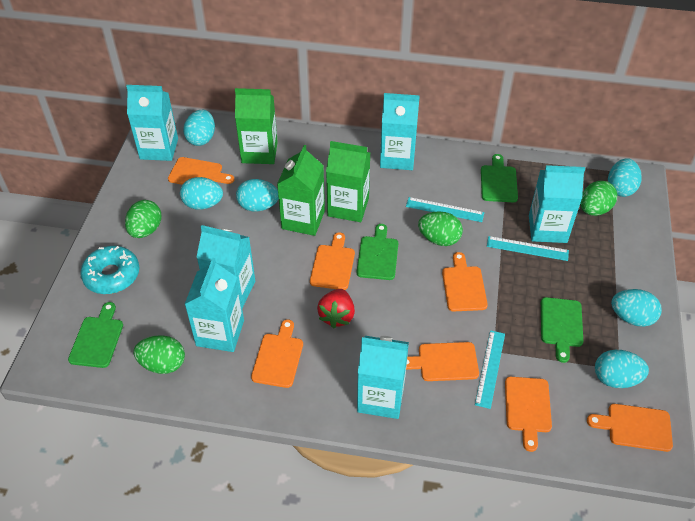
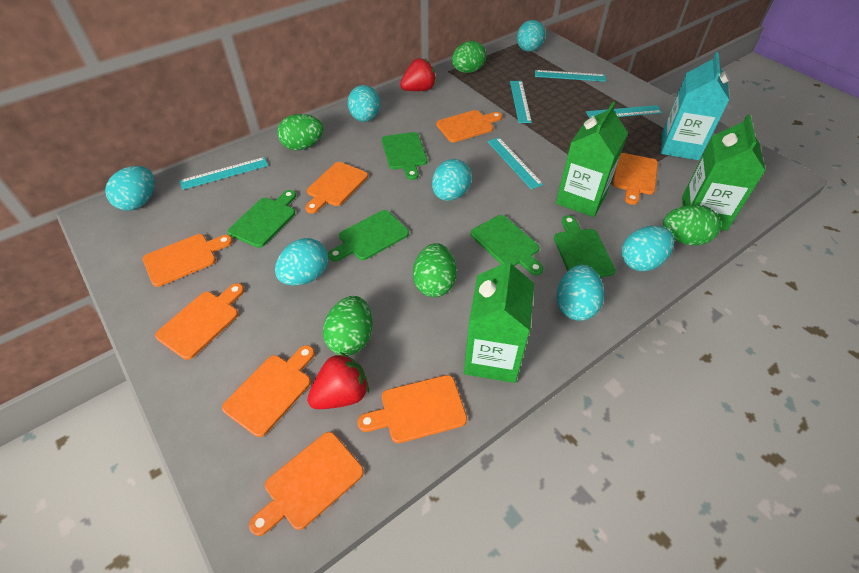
green cutting board: 4 -> 5
green egg: 4 -> 5
orange cutting board: 7 -> 8
red strawberry: 1 -> 2
turquoise carton: 6 -> 1
turquoise donut: 1 -> 0
turquoise egg: 6 -> 7
turquoise ruler: 3 -> 5

